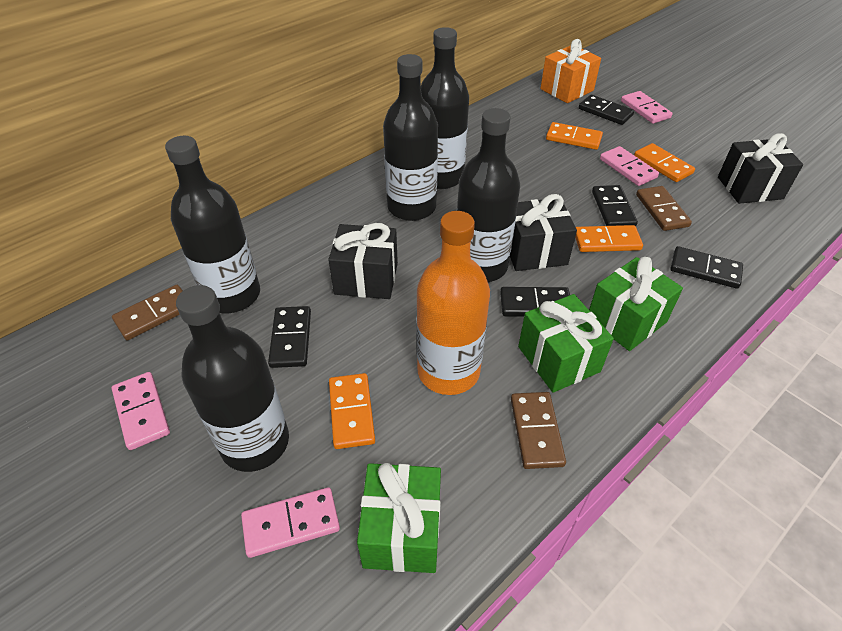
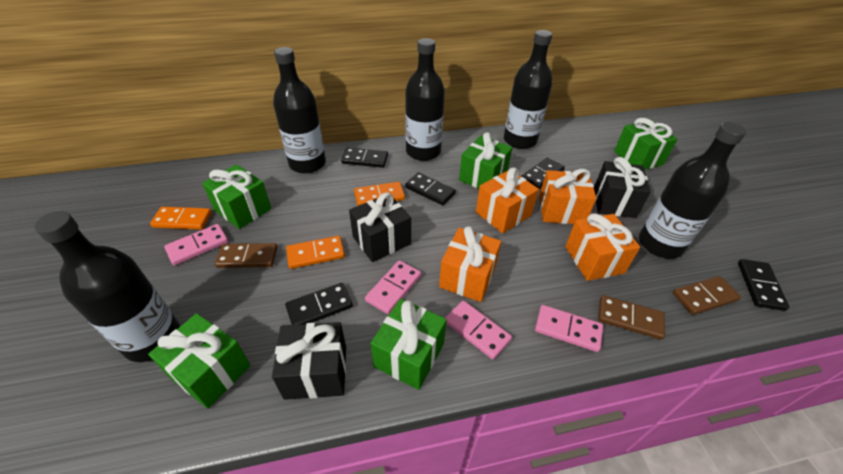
green gift: 3 -> 5
orange bottle: 1 -> 0
orange domino: 4 -> 3
orange gift: 1 -> 4

